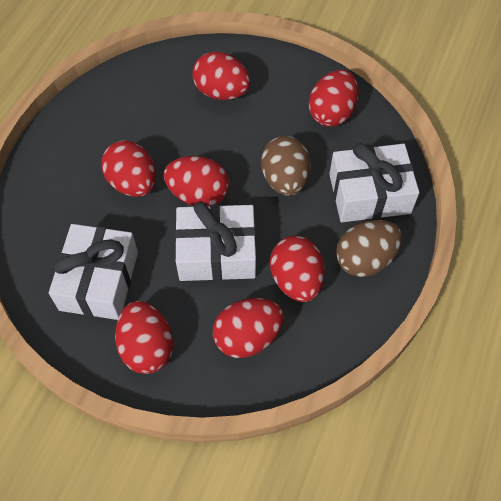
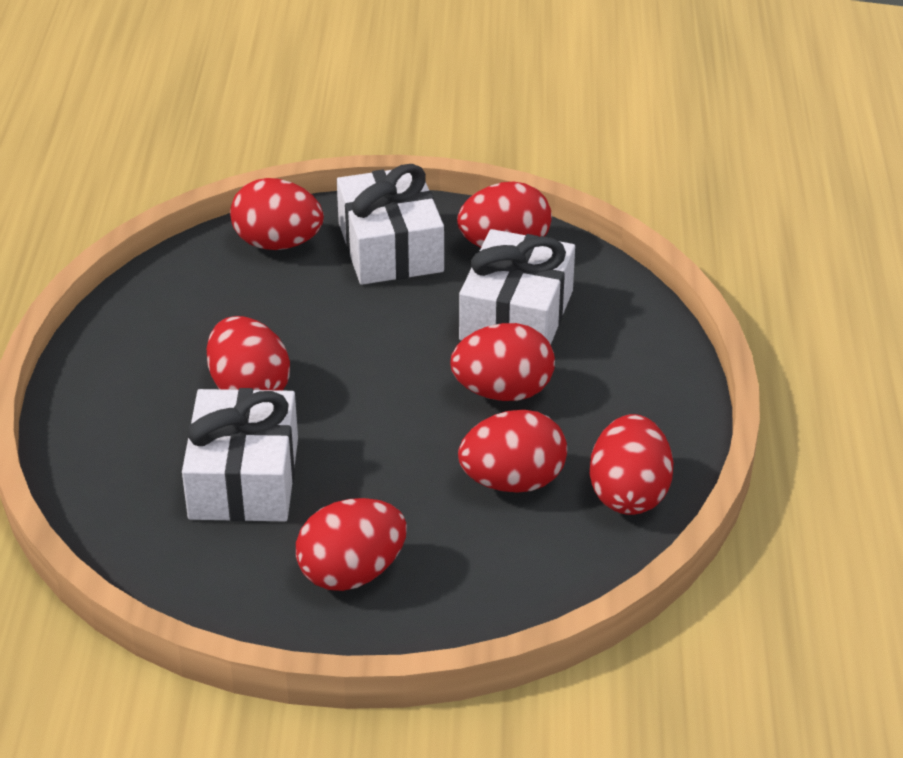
brown egg: 2 -> 0

